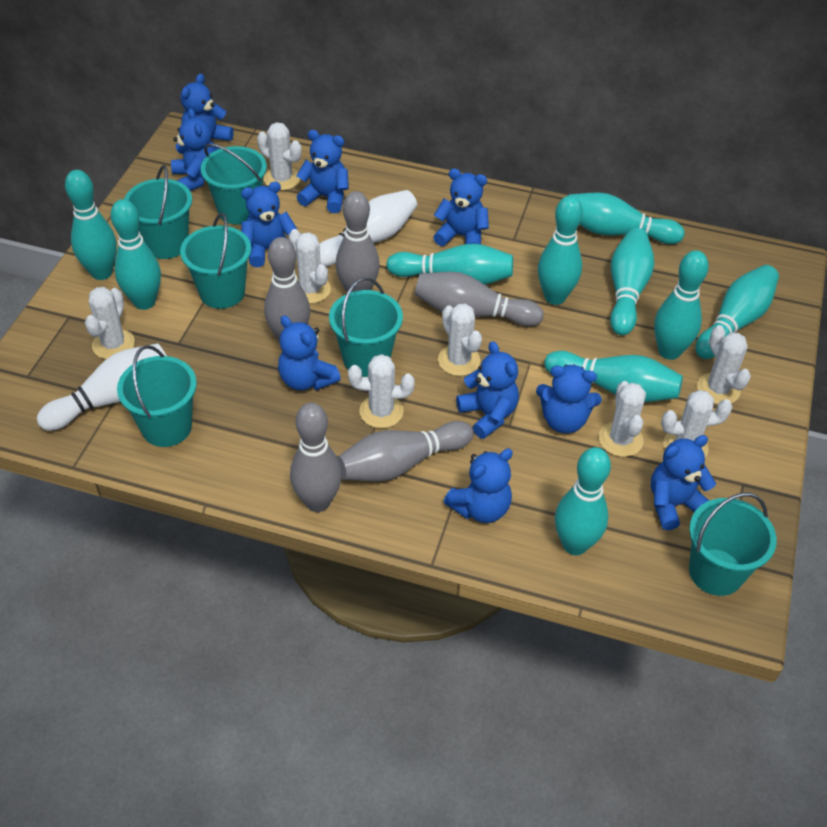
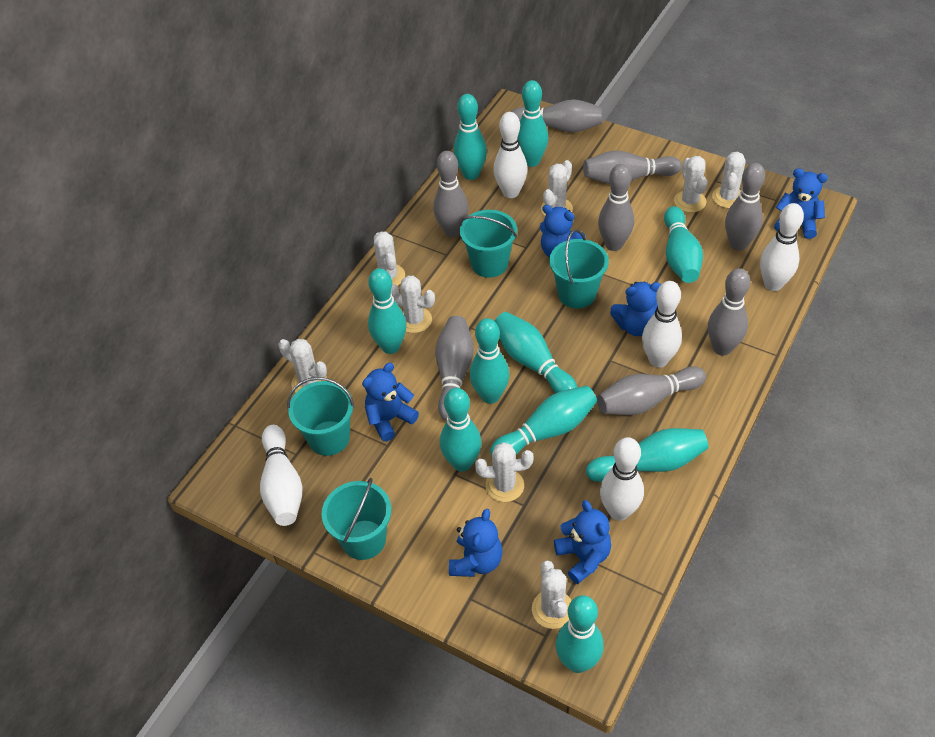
blue teddy bear: 10 -> 6
grey bowling pin: 5 -> 8
turquoise bucket: 6 -> 4
white bowling pin: 2 -> 5

